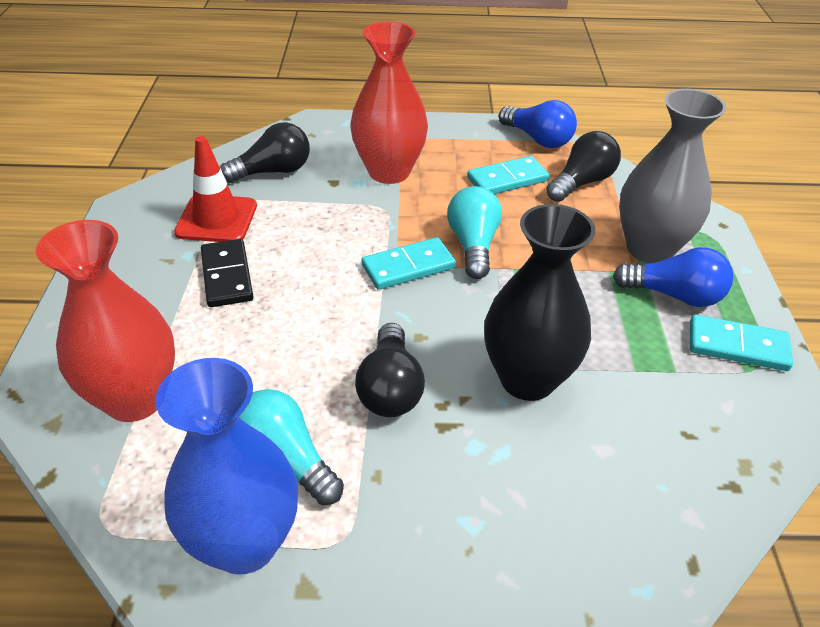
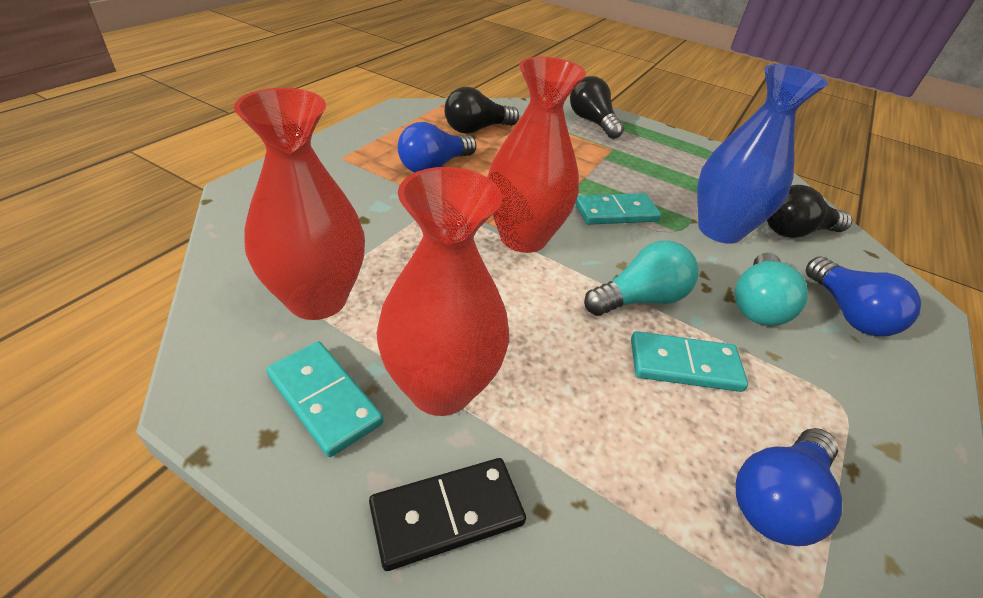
black vase: 1 -> 0
blue light bulb: 2 -> 3
grey vase: 1 -> 0
red traffic cone: 1 -> 0
red vase: 2 -> 3

